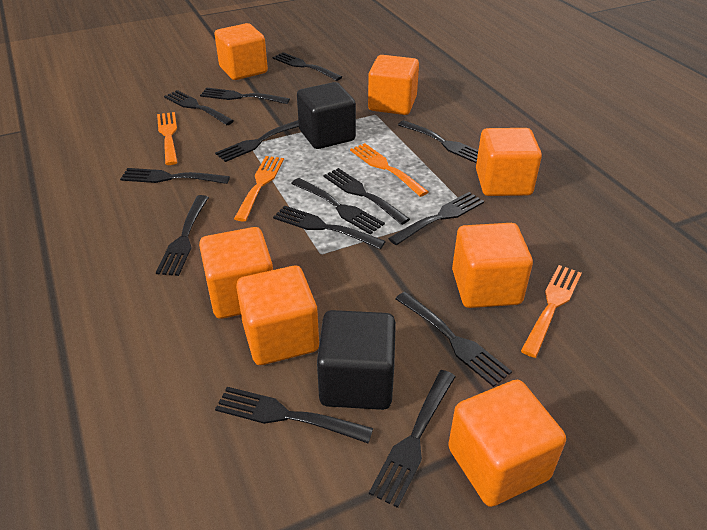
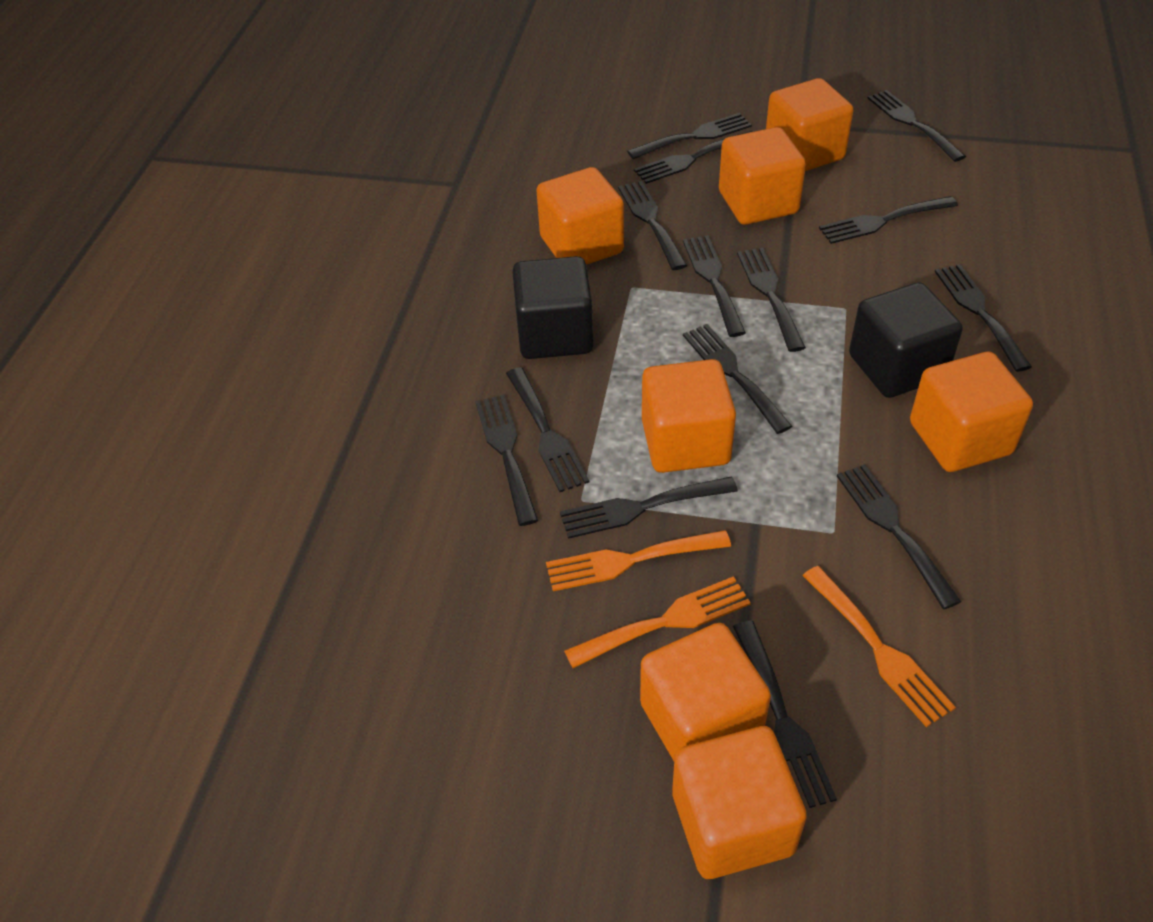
orange fork: 4 -> 3

